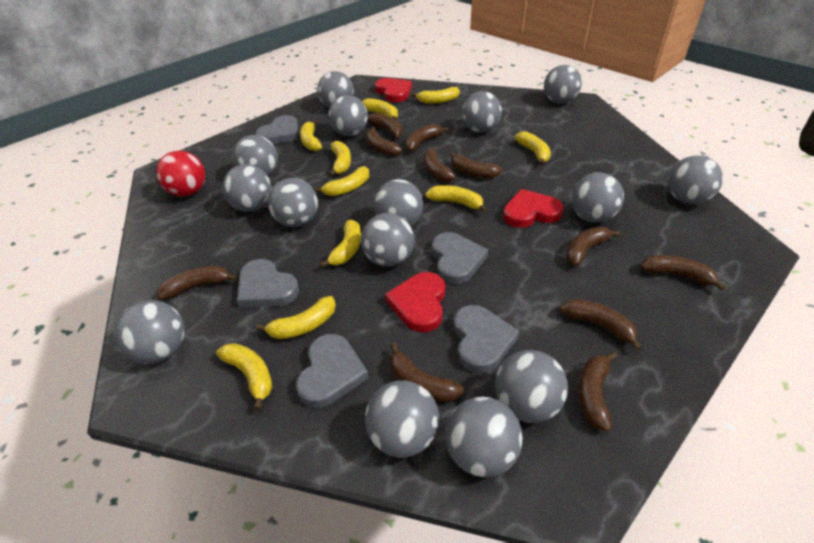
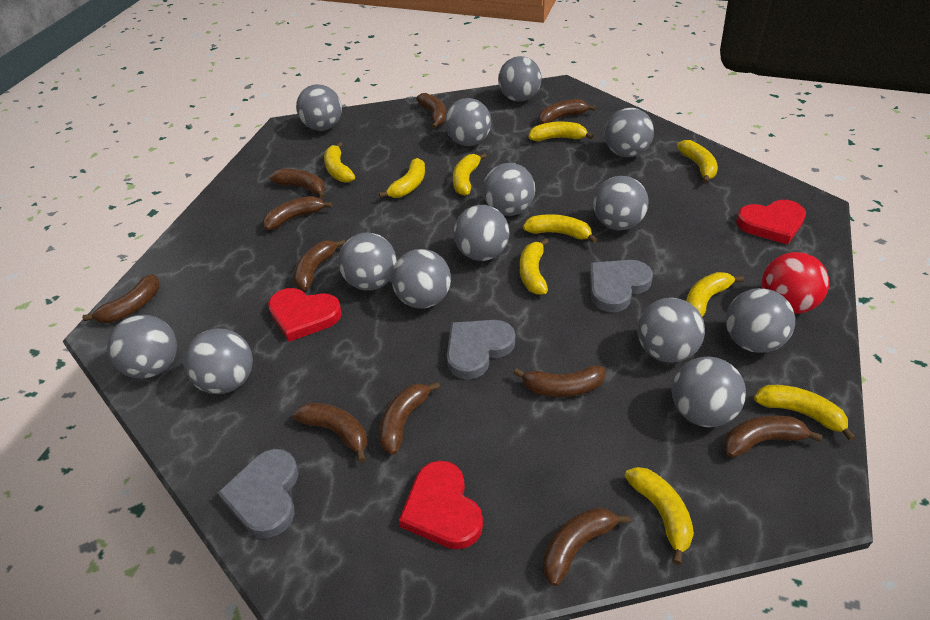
grey ball: 15 -> 14
grey heart: 5 -> 3

